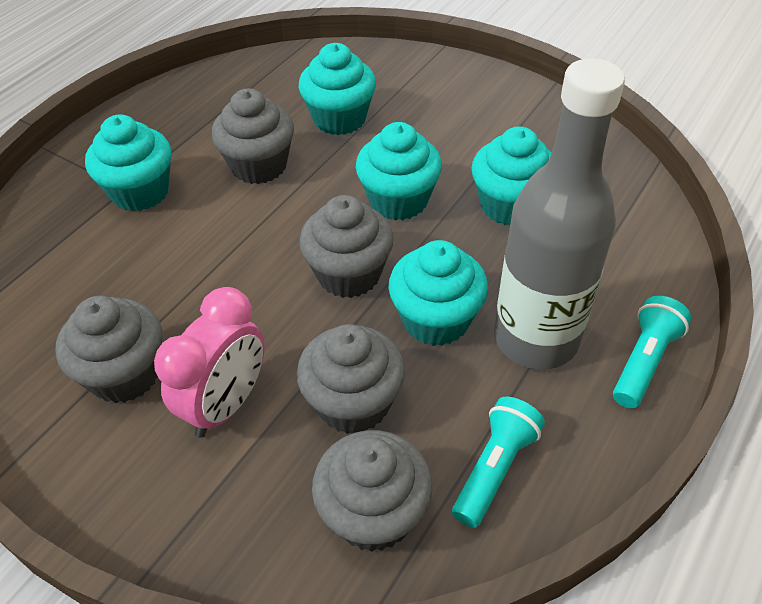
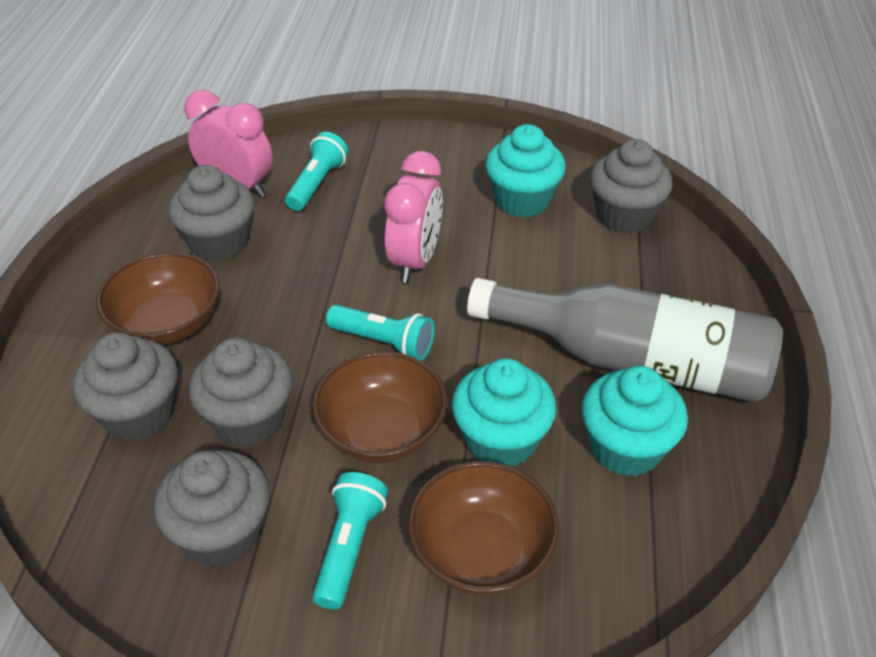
brown bowl: 0 -> 3
pink clock: 1 -> 2
turquoise cupcake: 5 -> 3
turquoise flashlight: 2 -> 3

